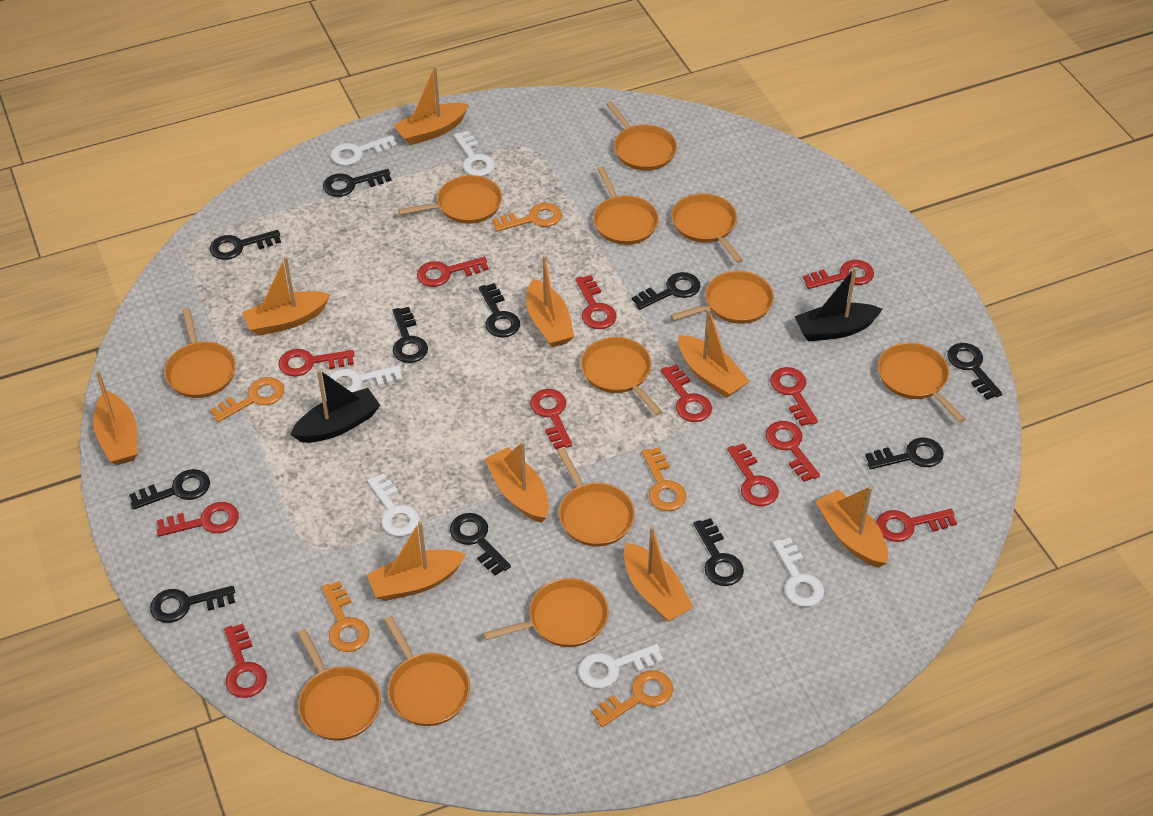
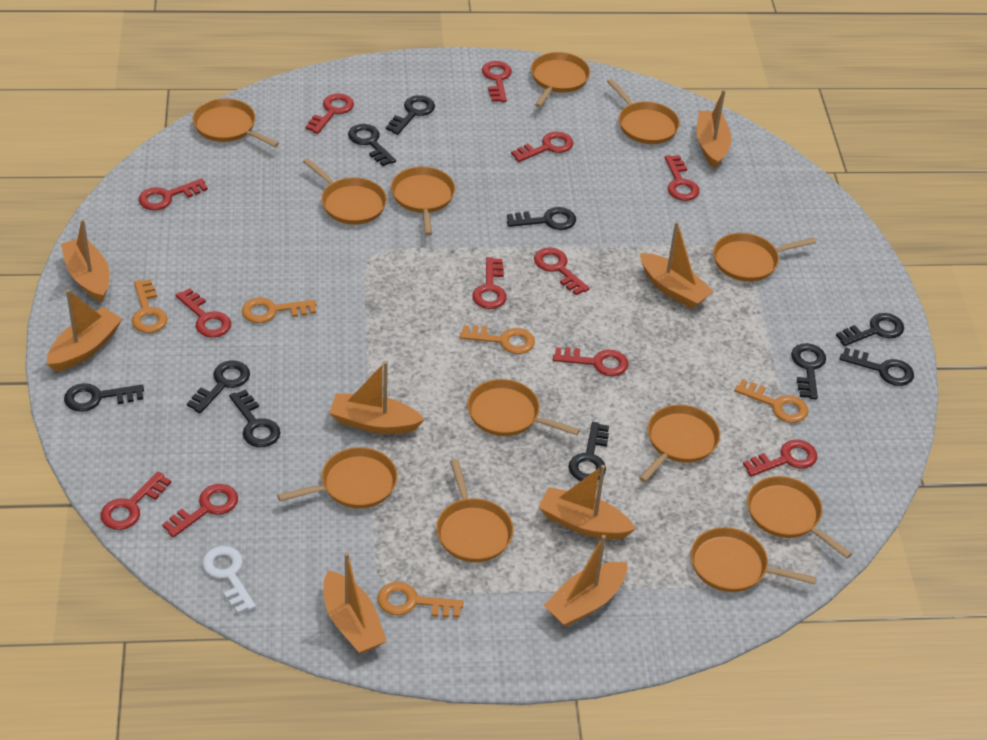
black boat: 2 -> 0
black key: 11 -> 10
orange boat: 9 -> 8
white key: 6 -> 1

